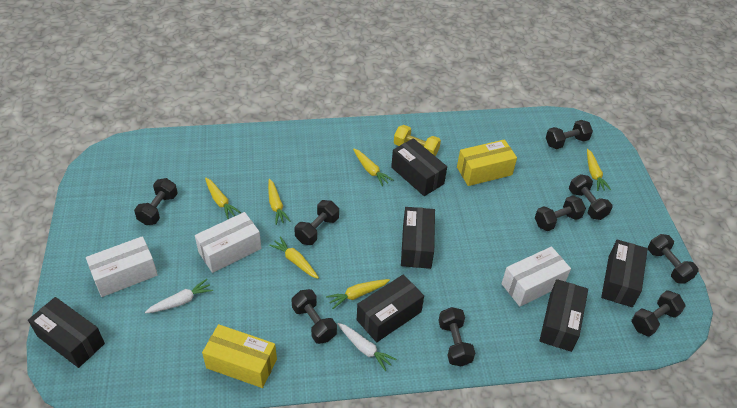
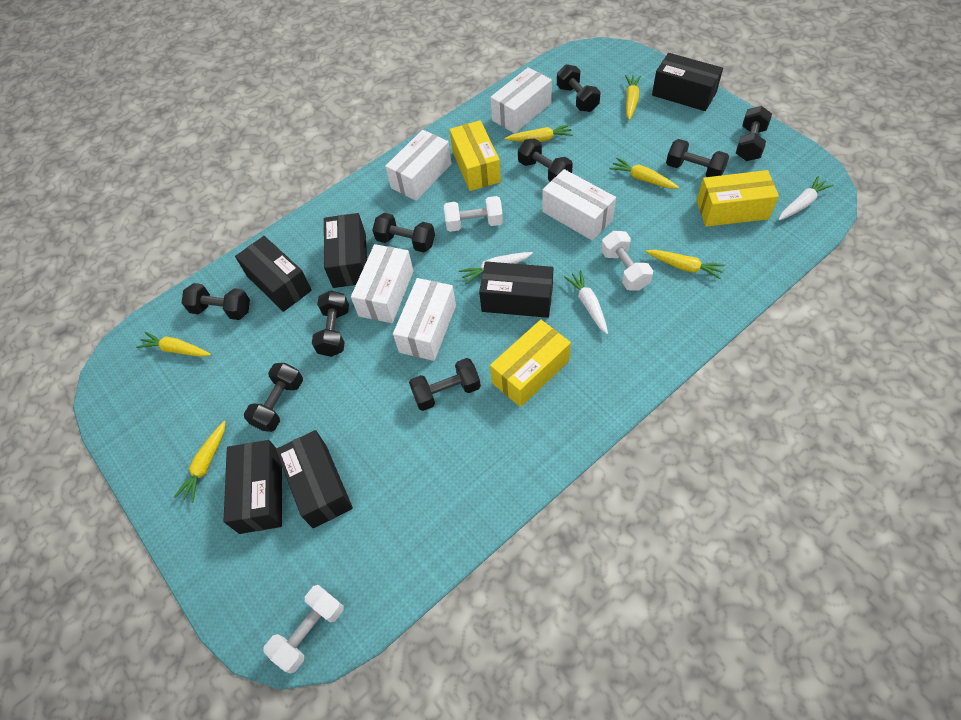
white box: 3 -> 5
white carrot: 2 -> 3
white dumbbell: 0 -> 3
yellow box: 2 -> 3
yellow dumbbell: 1 -> 0

